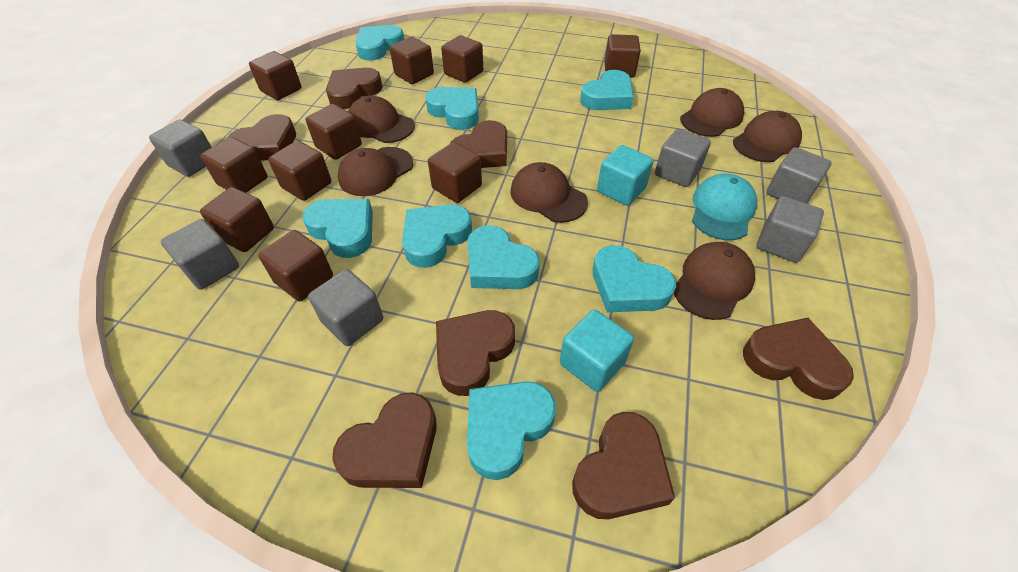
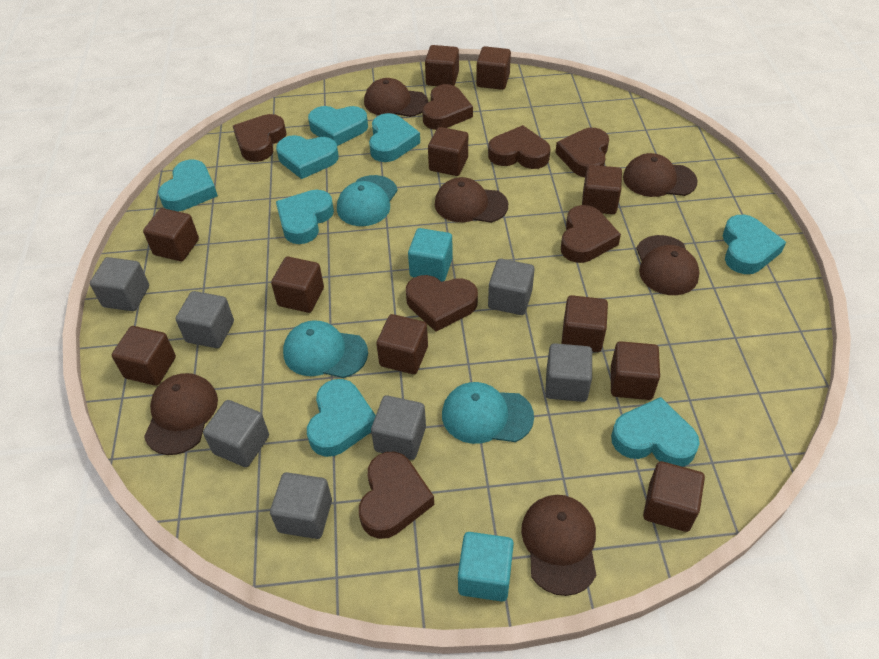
brown cube: 10 -> 11
grey cube: 6 -> 7
turquoise cap: 1 -> 3

